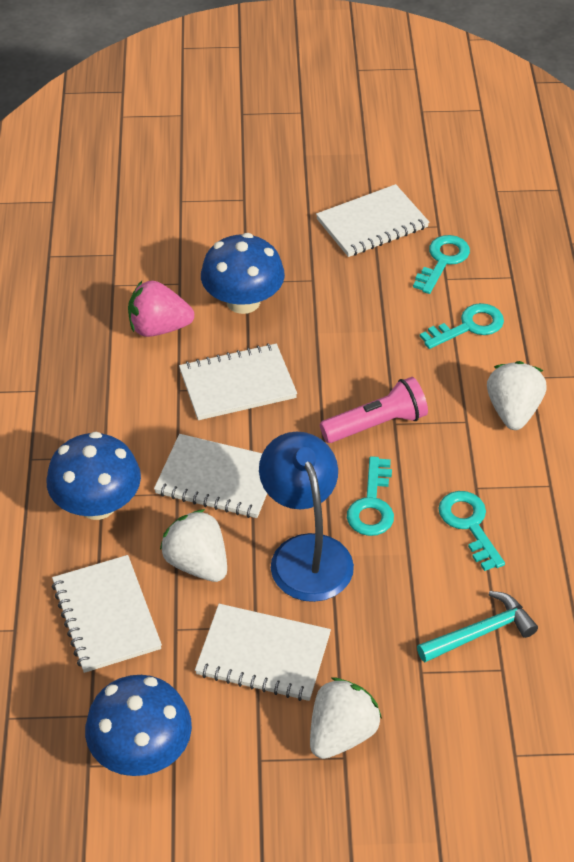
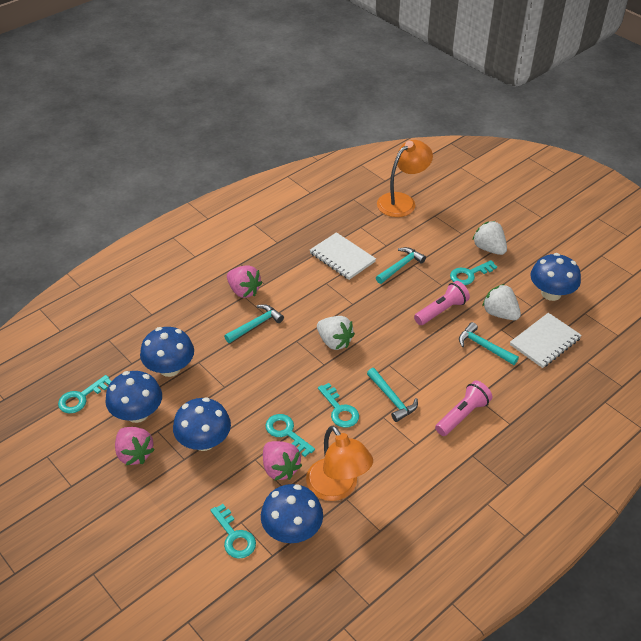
blue lamp: 1 -> 0
blue mushroom: 3 -> 5
orange lamp: 0 -> 2
pink flashlight: 1 -> 2
pink strawberry: 1 -> 3
turquoise hammer: 1 -> 4
turquoise key: 4 -> 5
white notebook: 5 -> 2

